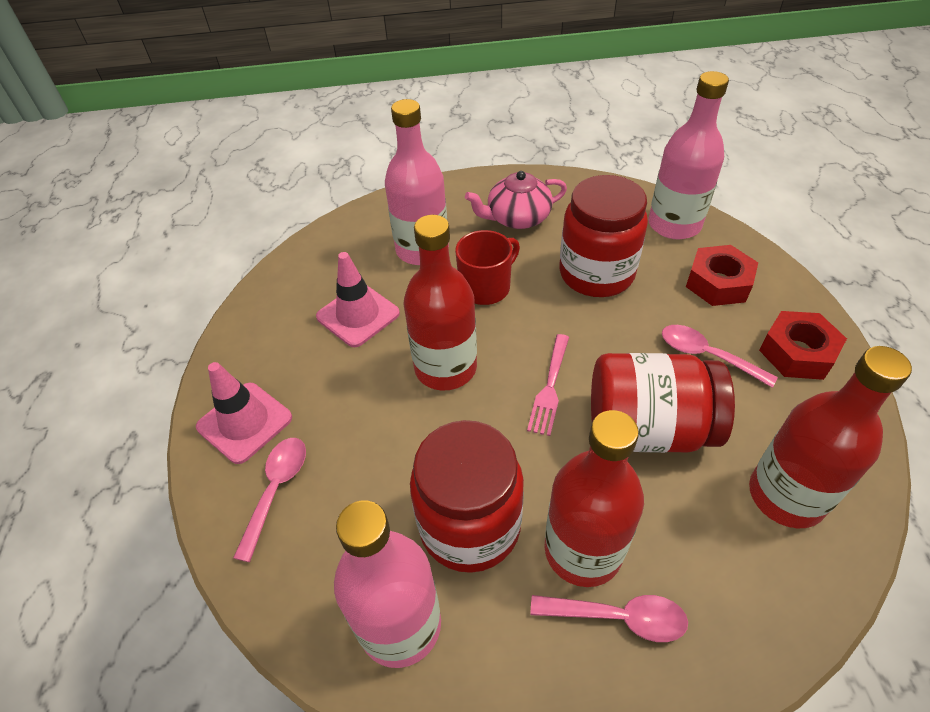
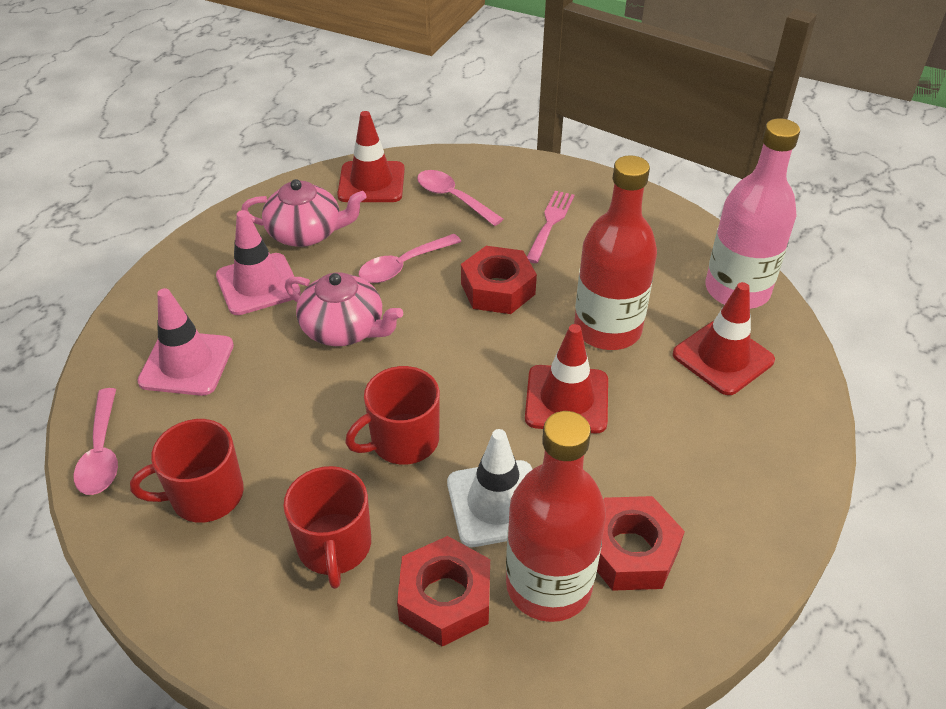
pink bottle: 3 -> 1
pink teapot: 1 -> 2
red bottle: 3 -> 2
red jar: 3 -> 0
red mug: 1 -> 3
red nut: 2 -> 3
red traffic cone: 0 -> 3
white traffic cone: 0 -> 1

